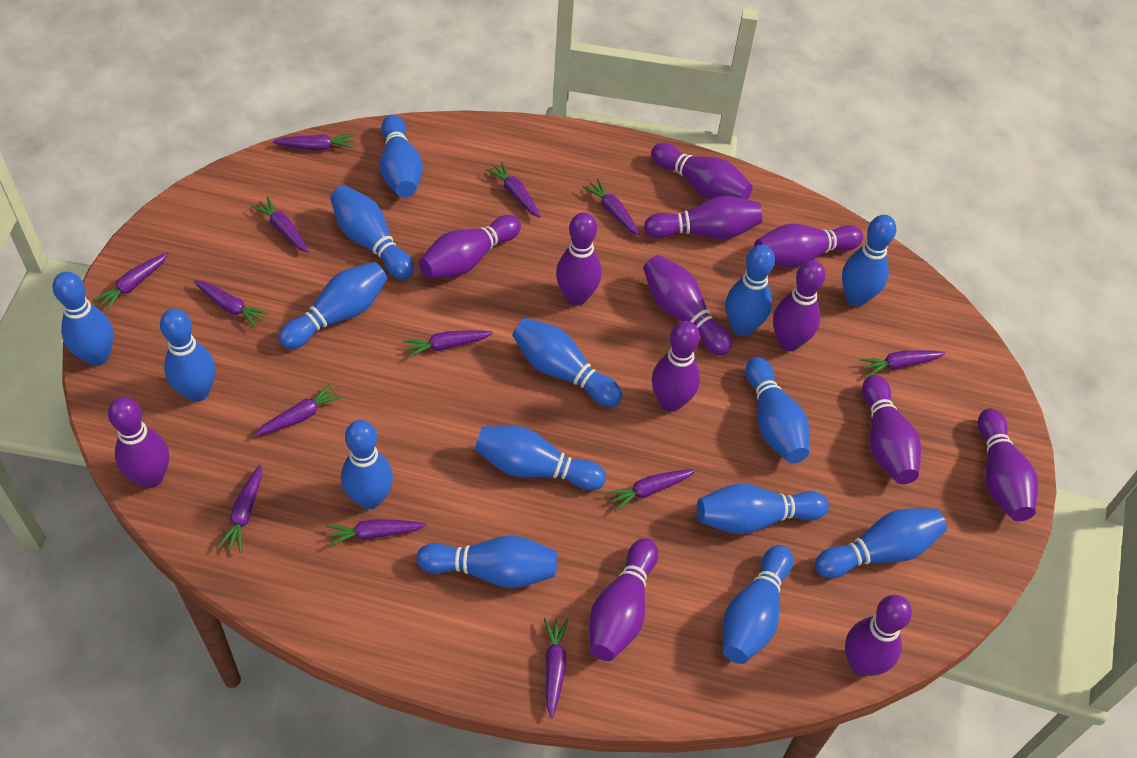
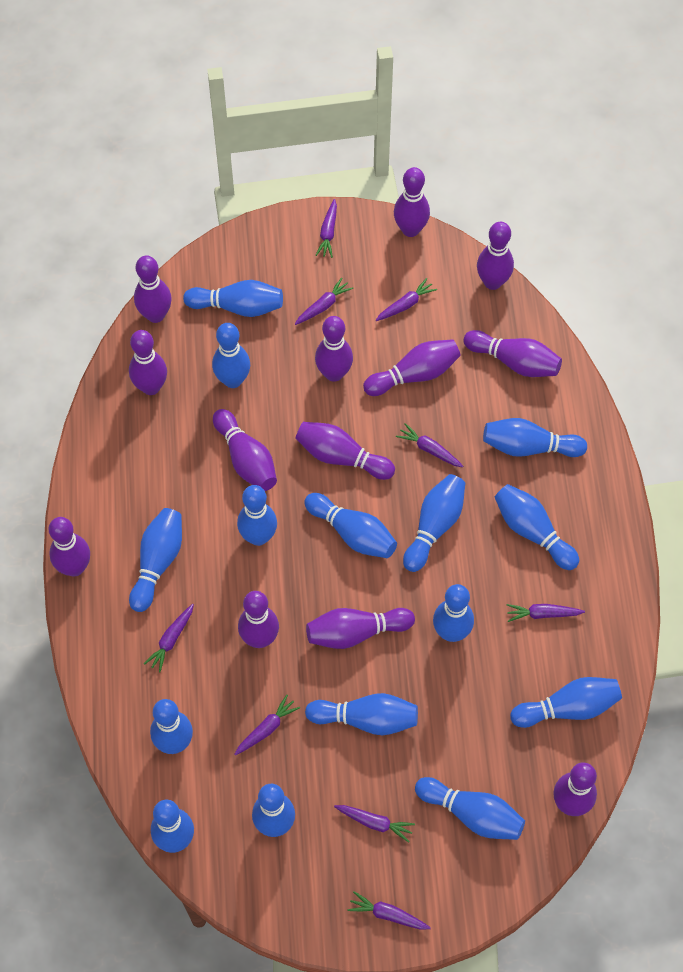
purple carrot: 13 -> 9

